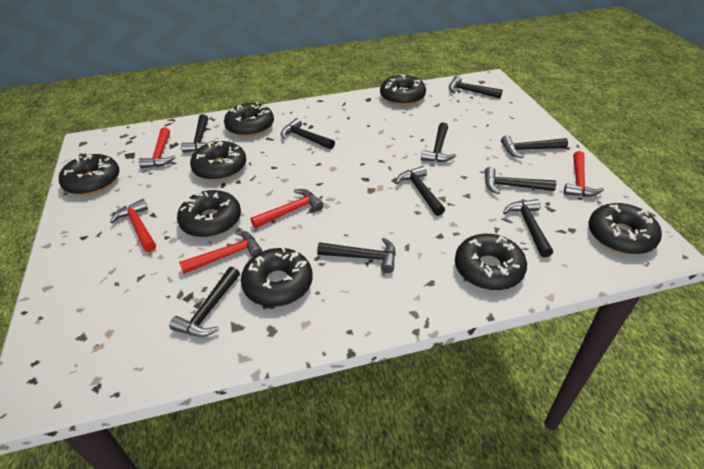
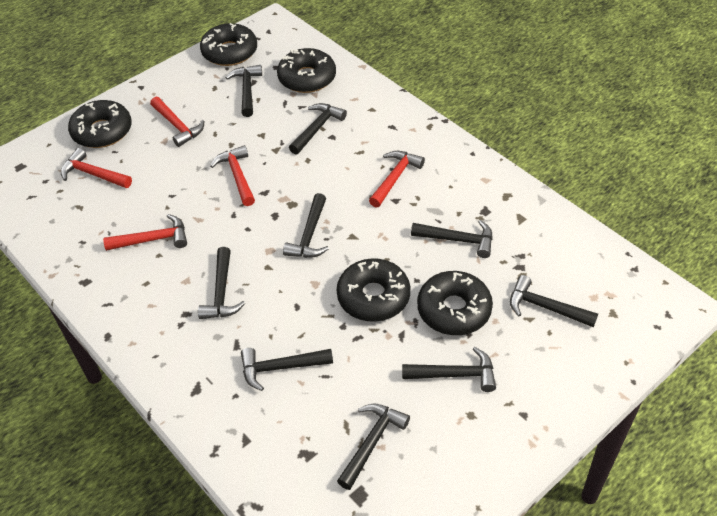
black donut: 8 -> 5
black hammer: 10 -> 9

